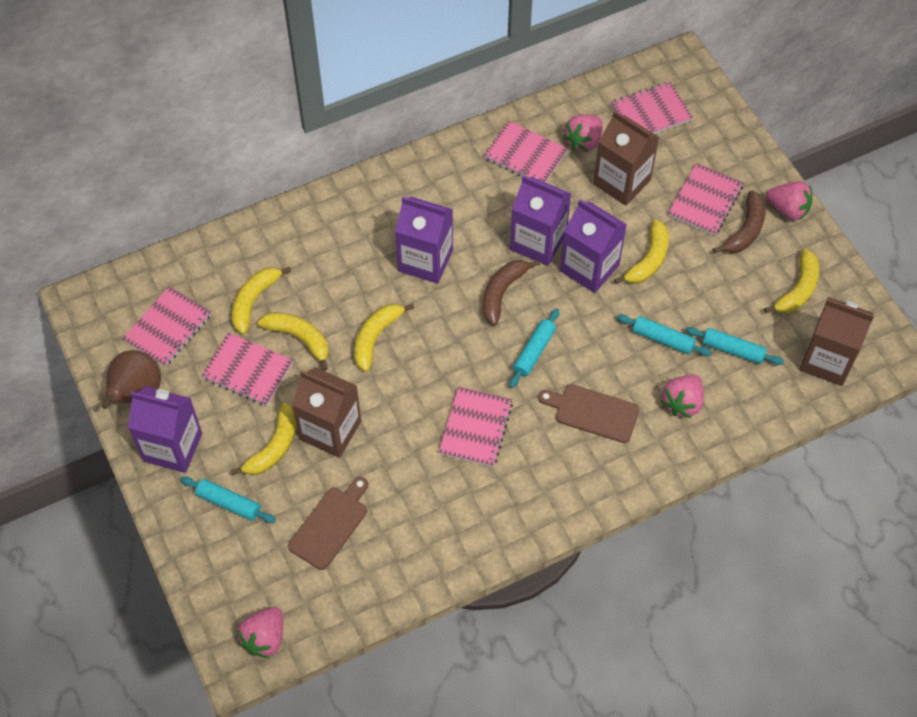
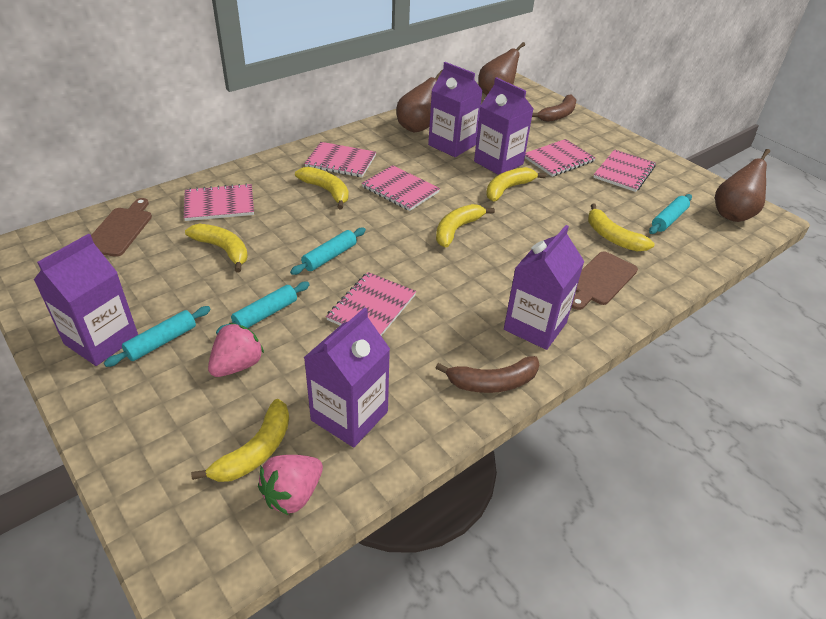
brown carton: 3 -> 0
brown pear: 1 -> 3
pink strawberry: 4 -> 2
purple carton: 4 -> 5

